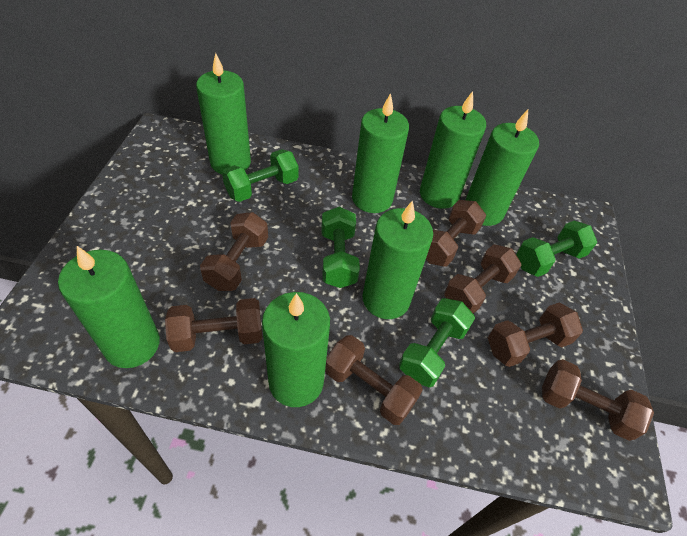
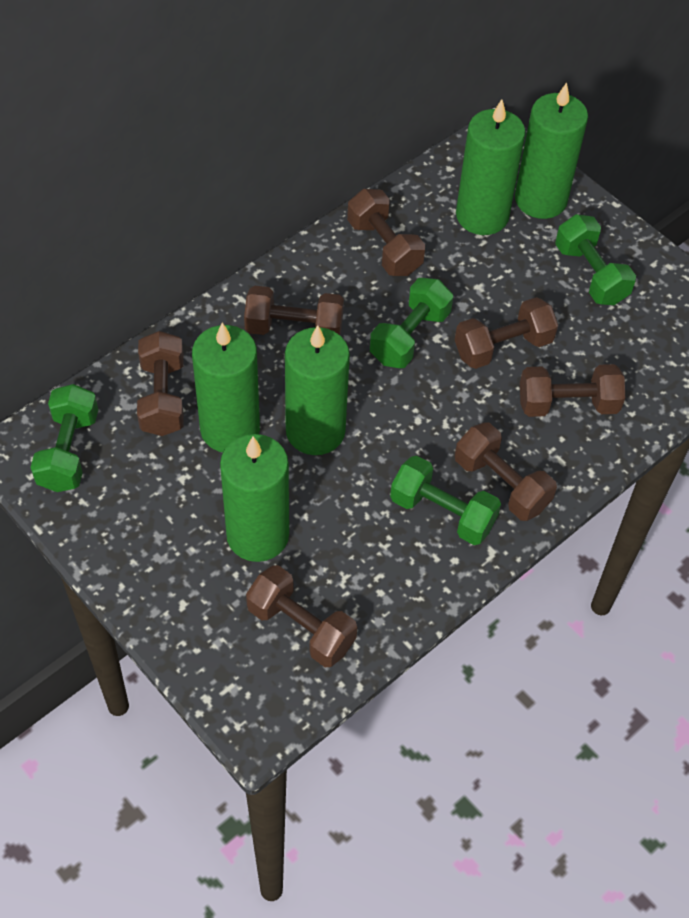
green candle: 7 -> 5

